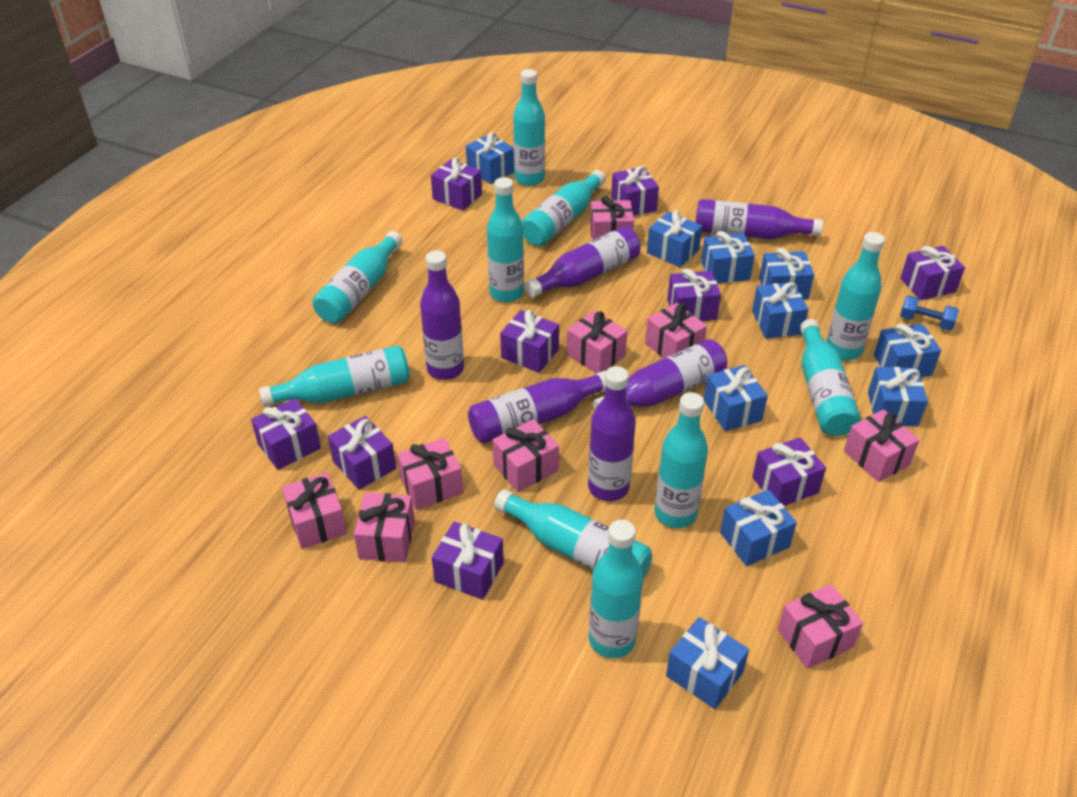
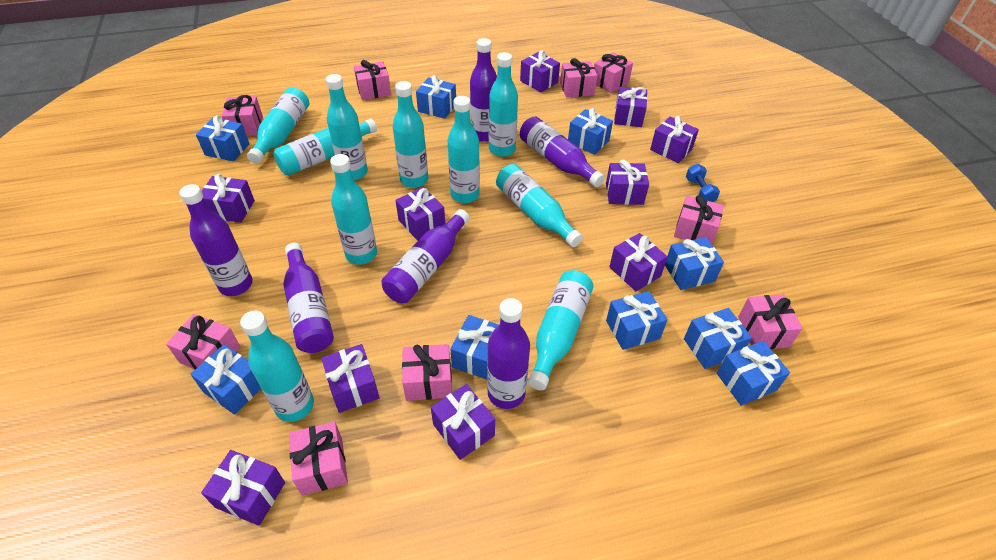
blue gift: 10 -> 9
purple gift: 9 -> 10

